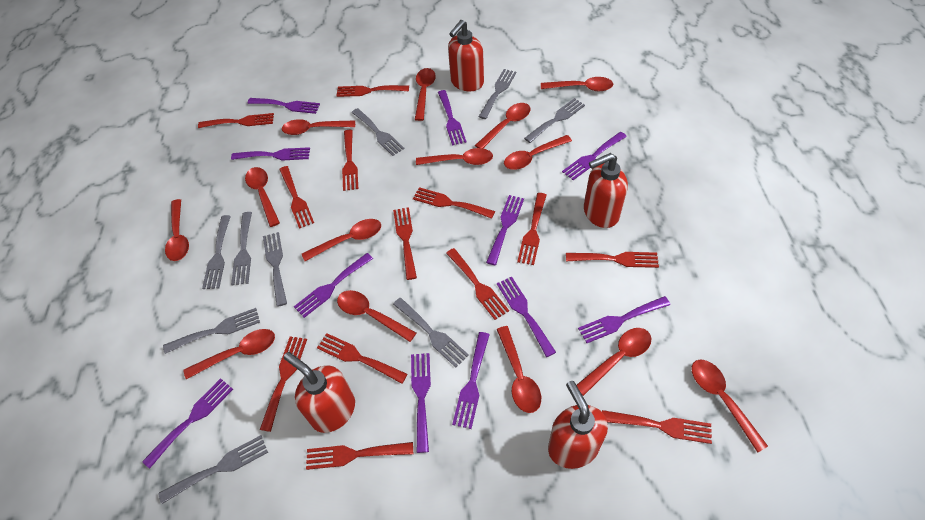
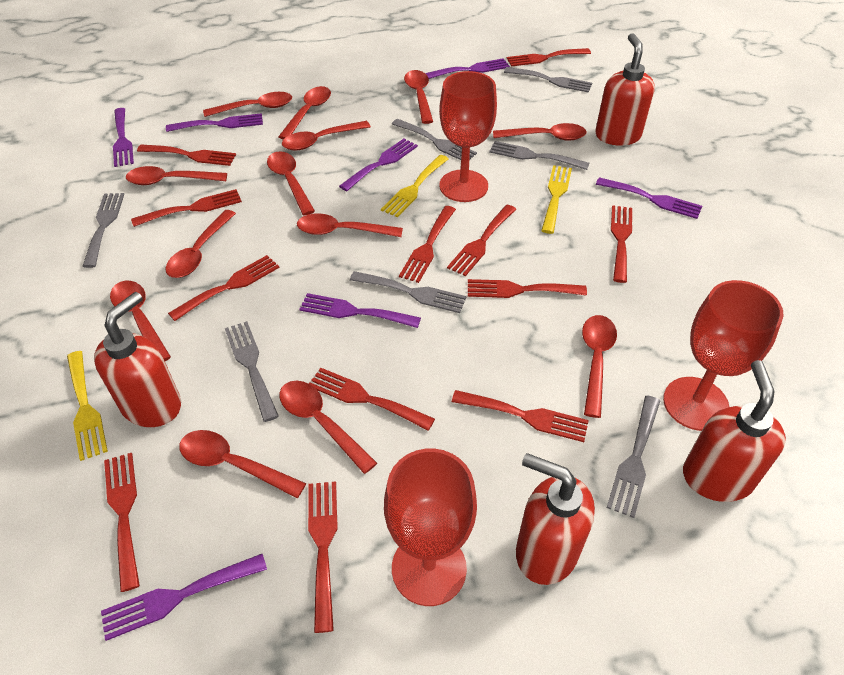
grey fork: 9 -> 7
purple fork: 11 -> 7
red fork: 13 -> 12
red goblet: 0 -> 3
red spoon: 14 -> 13
yellow fork: 0 -> 3

